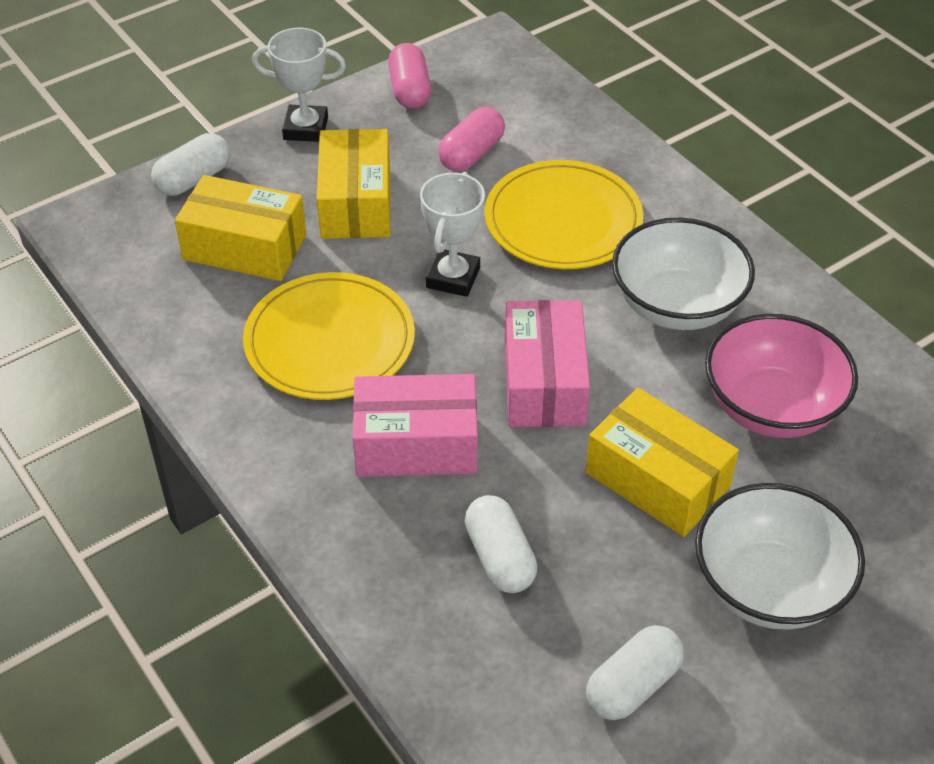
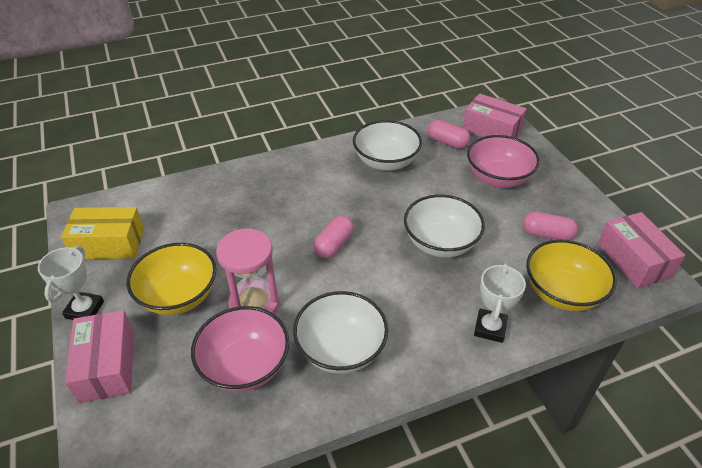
pink bowl: 1 -> 2
pink box: 2 -> 3
pink capsule: 2 -> 3
pink hourglass: 0 -> 1
white bowl: 2 -> 3
white capsule: 3 -> 0
yellow bowl: 0 -> 2
yellow box: 3 -> 1
yellow plate: 2 -> 0

